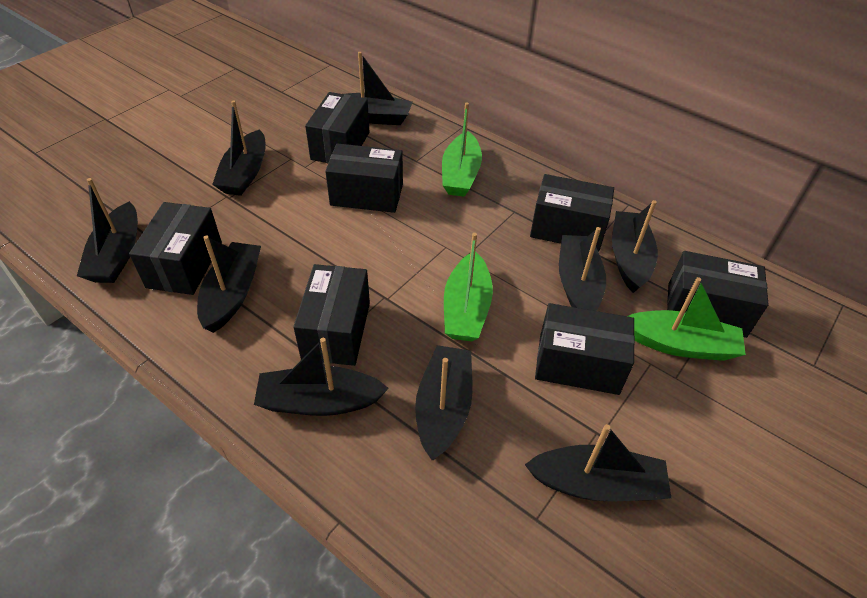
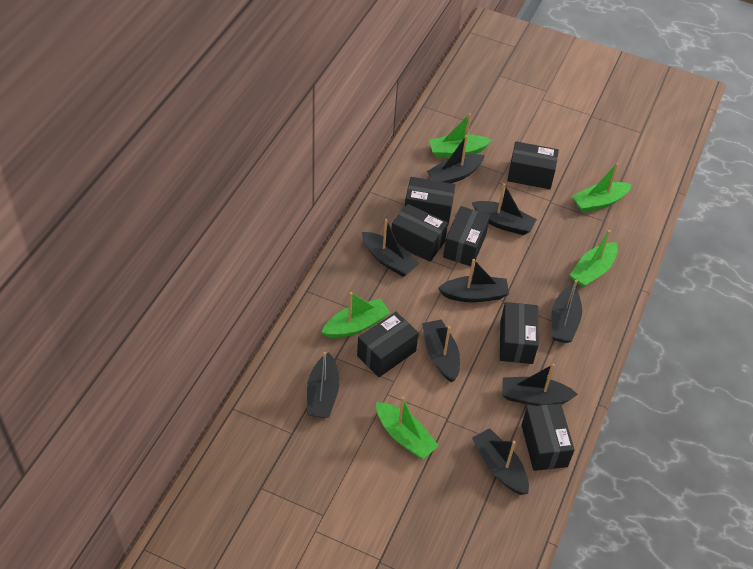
green boat: 3 -> 5

